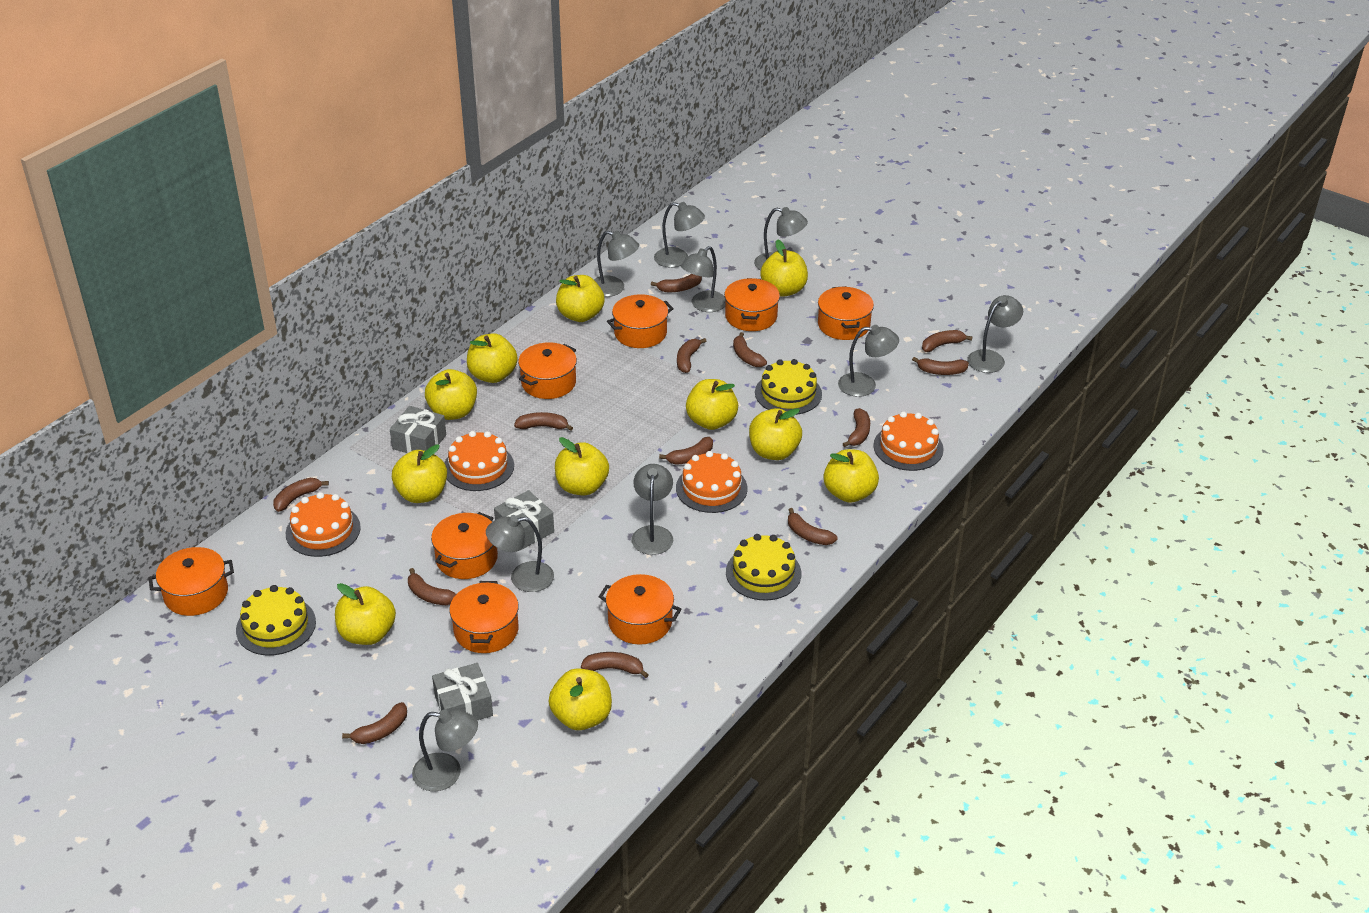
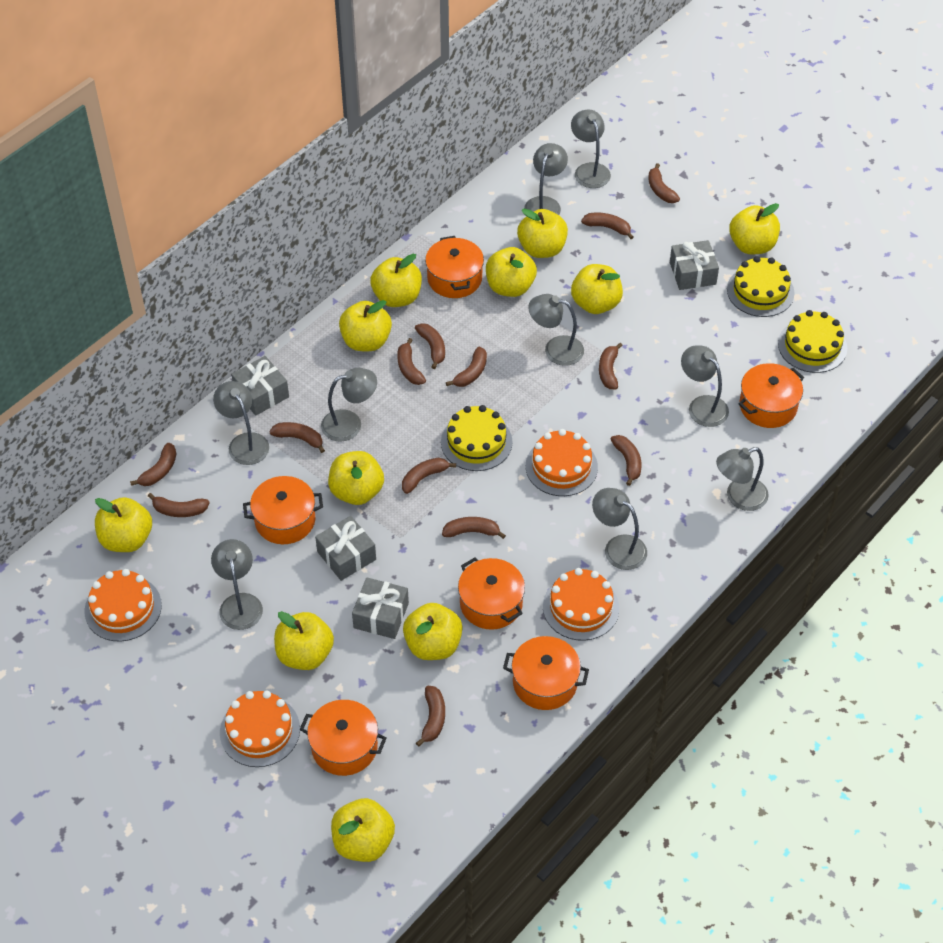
grey gift: 3 -> 4
orange pot: 8 -> 6

